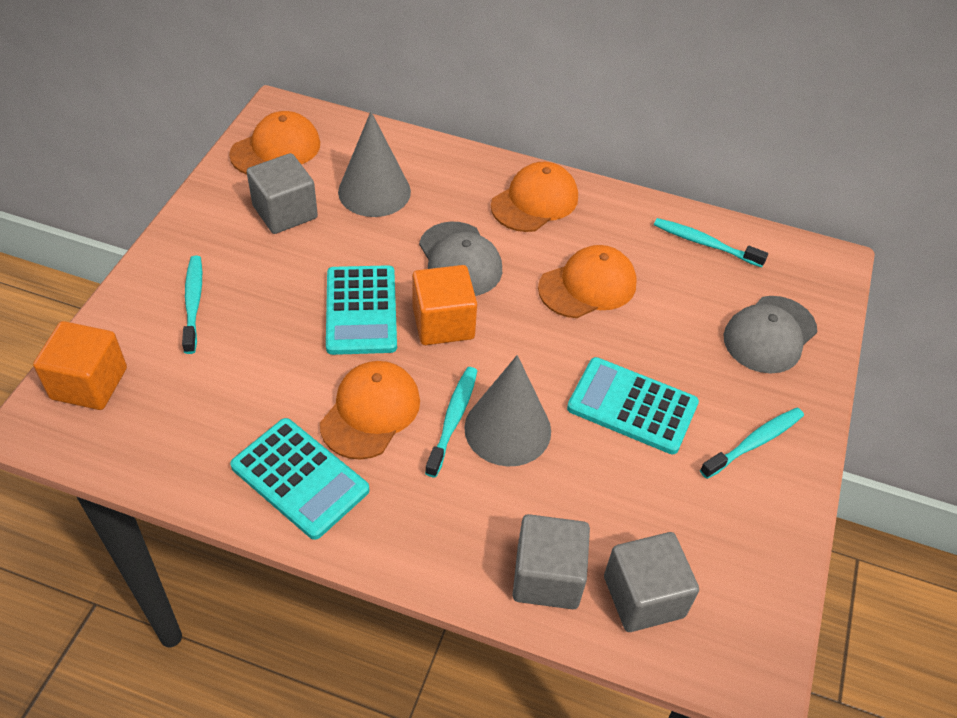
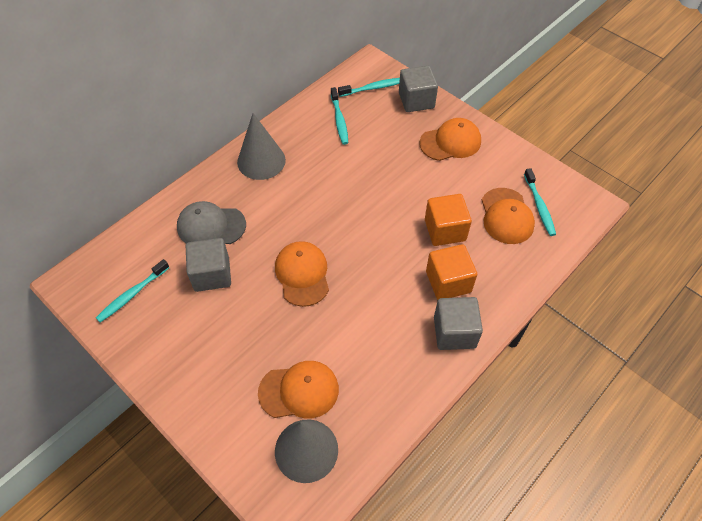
grey cap: 2 -> 1
turquoise calculator: 3 -> 0

